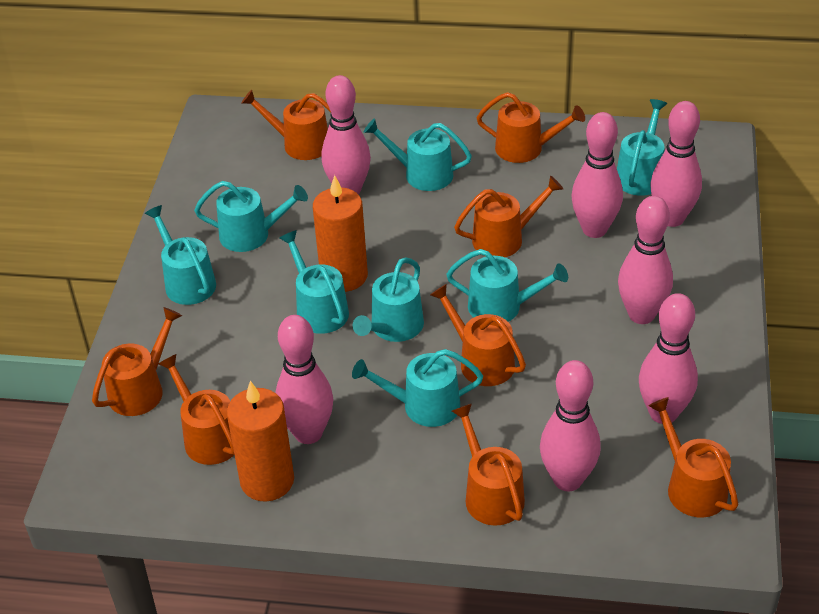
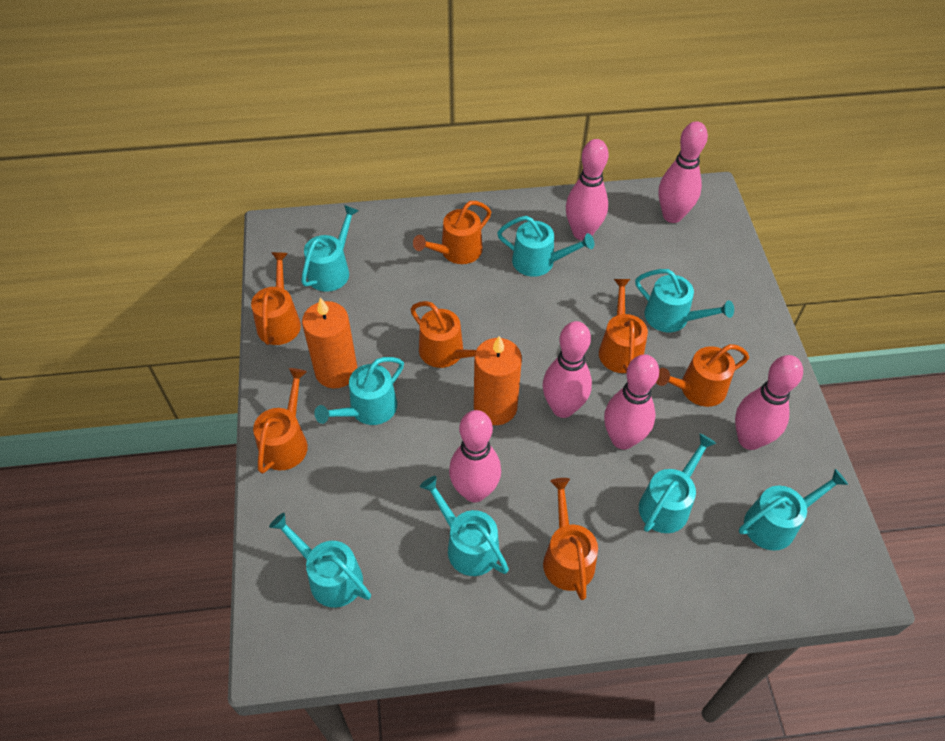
orange watering can: 8 -> 7
pink bowling pin: 7 -> 6

